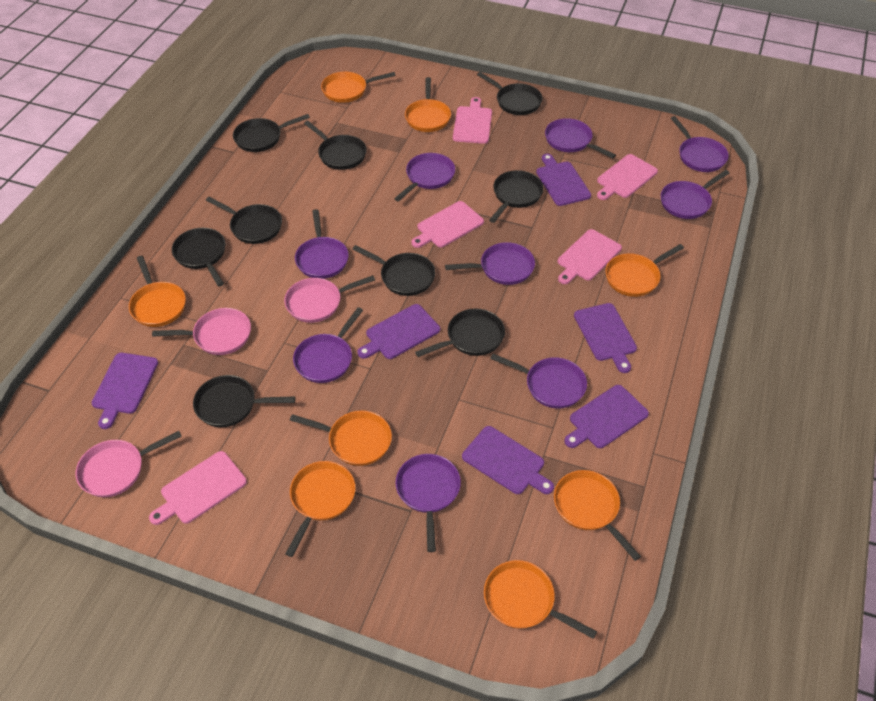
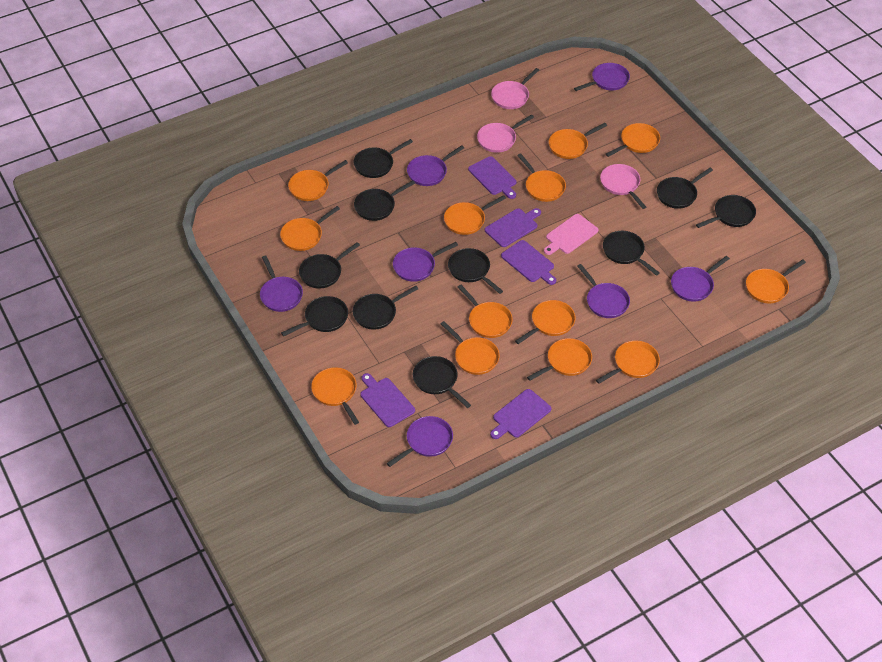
black pan: 9 -> 10
orange pan: 8 -> 13
pink cutting board: 5 -> 1
purple cutting board: 6 -> 5
purple pan: 9 -> 7

